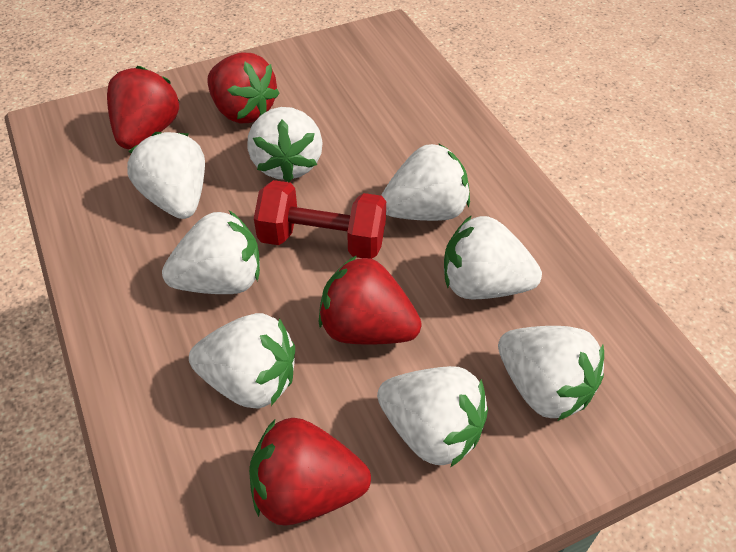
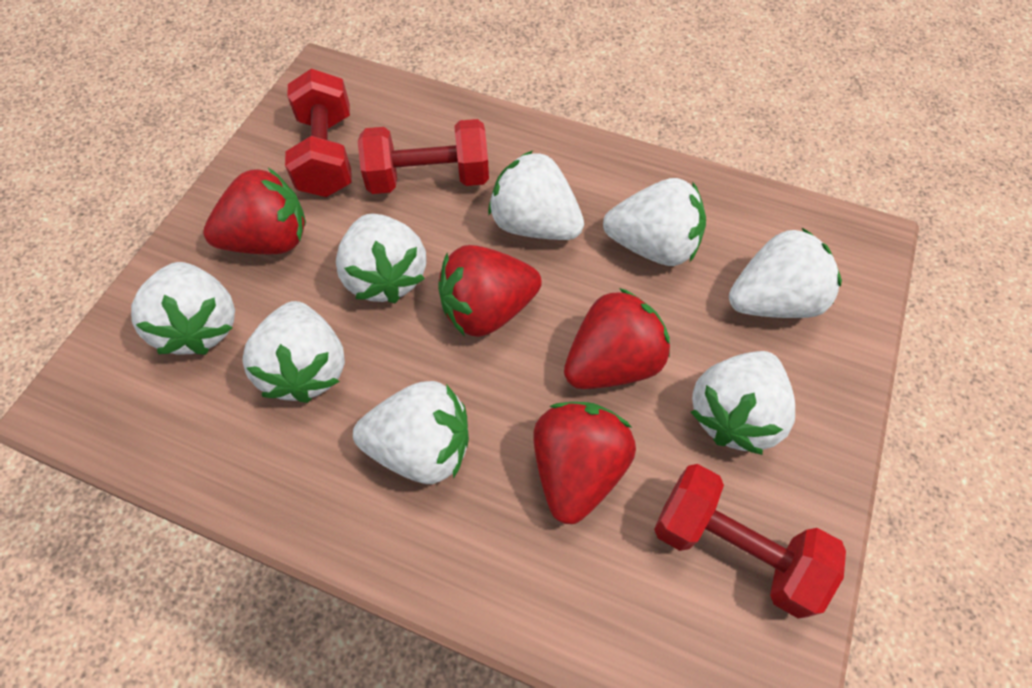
red dumbbell: 1 -> 3

